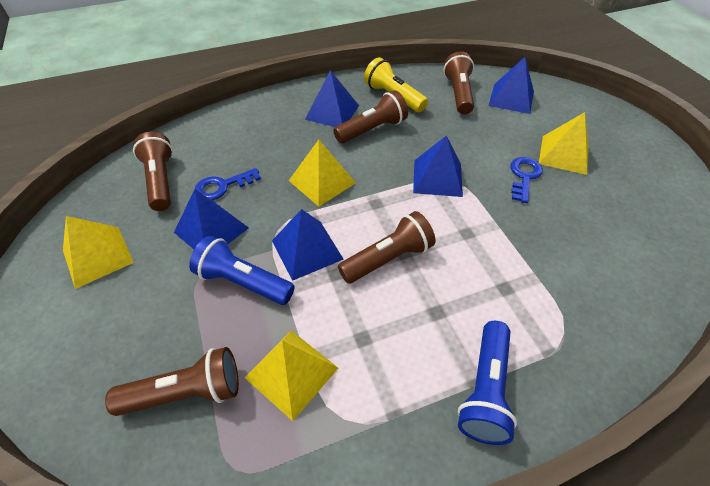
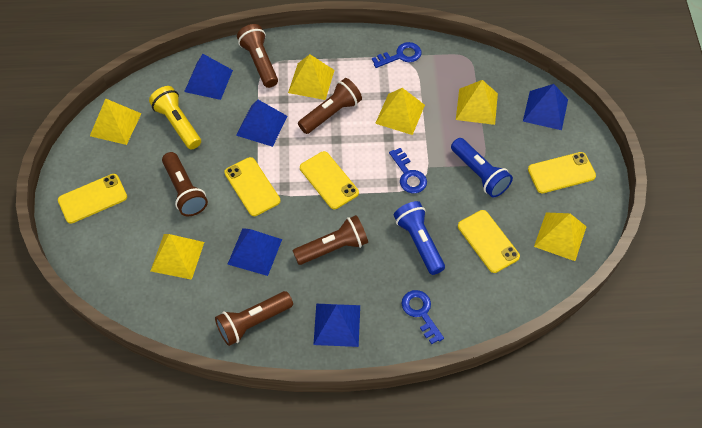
blue key: 2 -> 3
yellow phone: 0 -> 5
yellow pyramid: 4 -> 6

